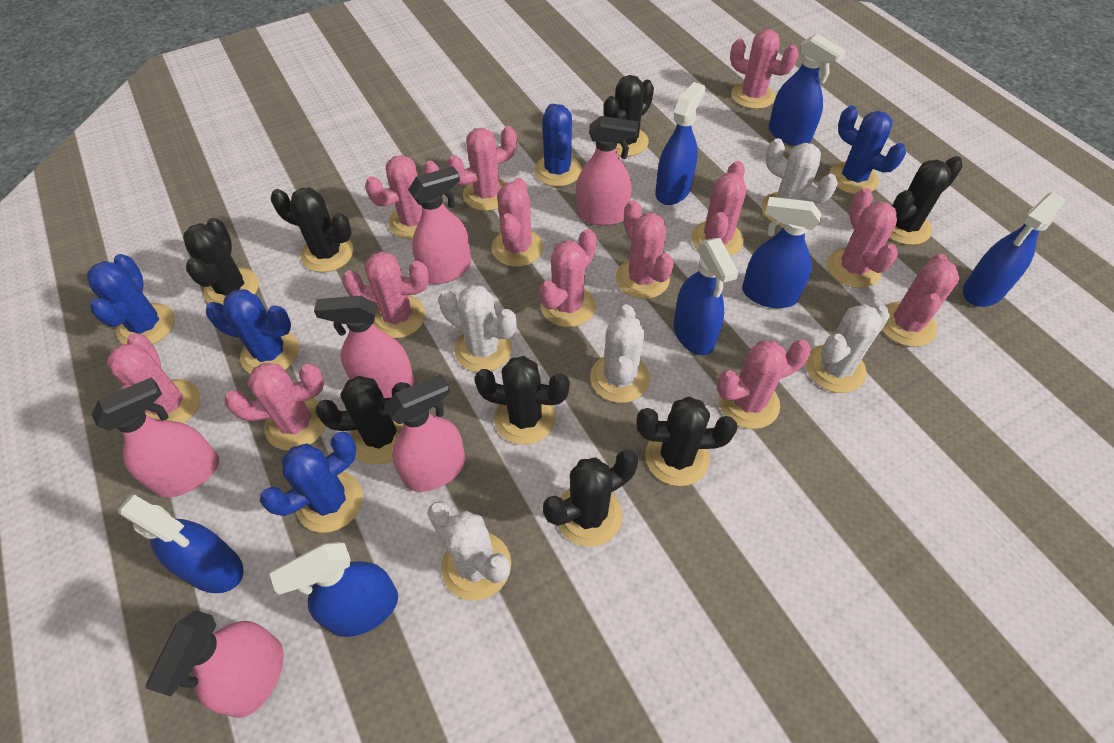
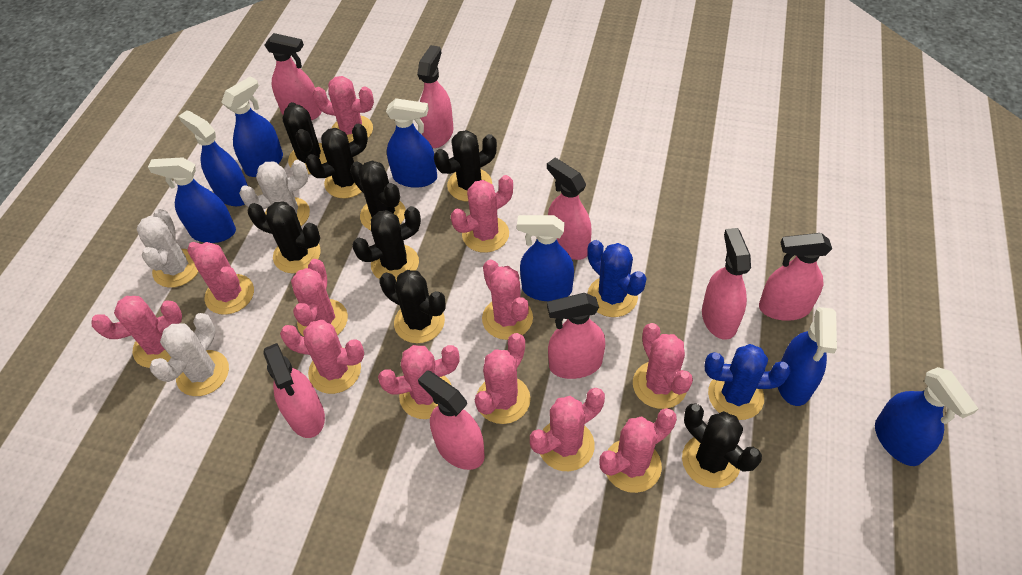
blue cactus: 5 -> 2
pink cactus: 13 -> 12
pink spray bottle: 6 -> 8
white cactus: 5 -> 3

